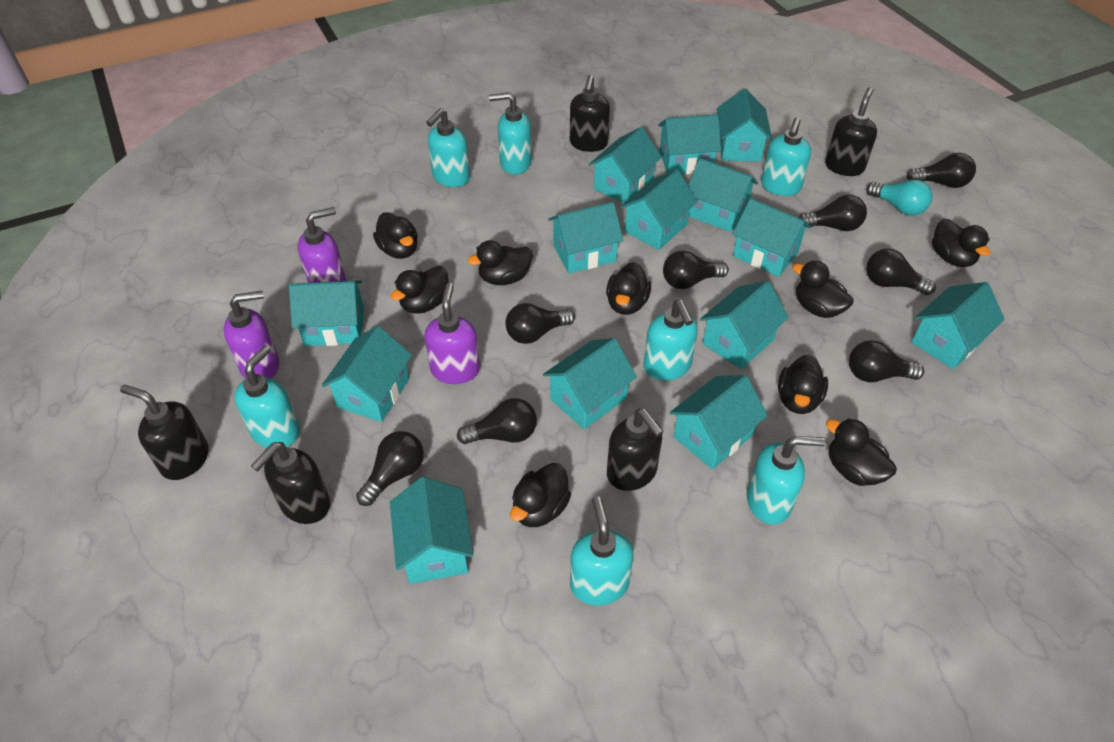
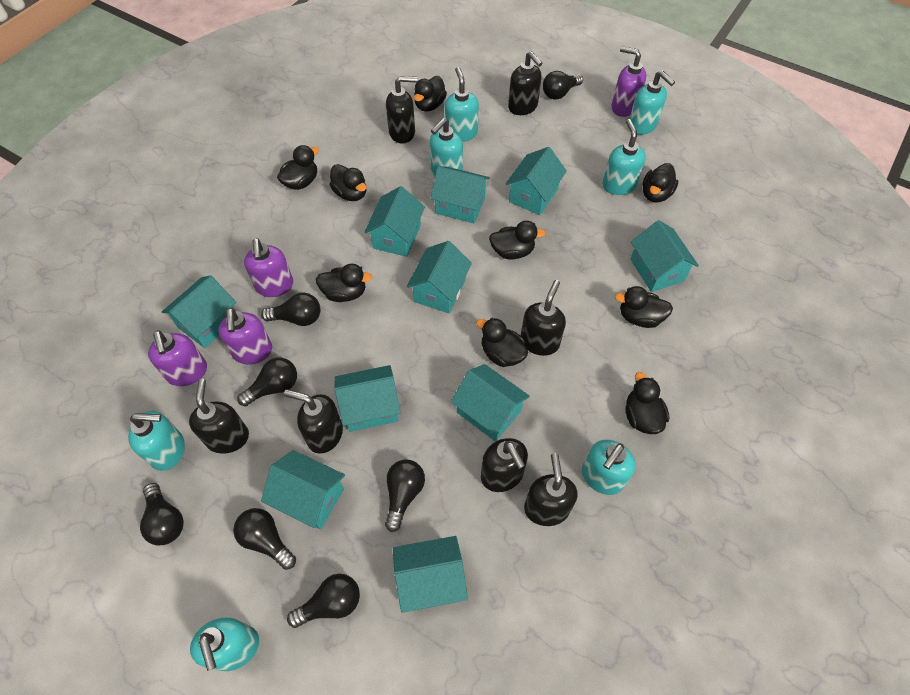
black light bulb: 8 -> 7
black soap dispenser: 5 -> 7
purple soap dispenser: 3 -> 4
turquoise house: 14 -> 10
turquoise light bulb: 1 -> 0

